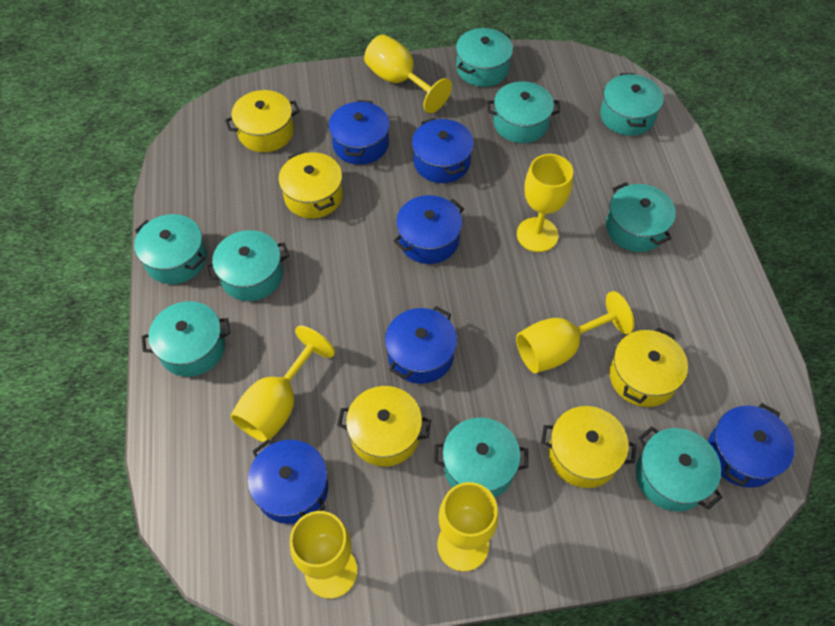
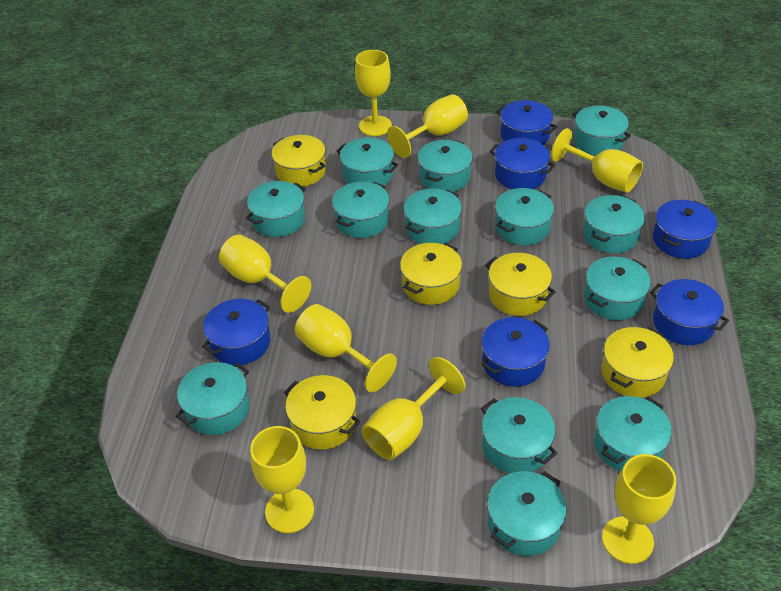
turquoise pot: 9 -> 13
yellow goblet: 6 -> 8

